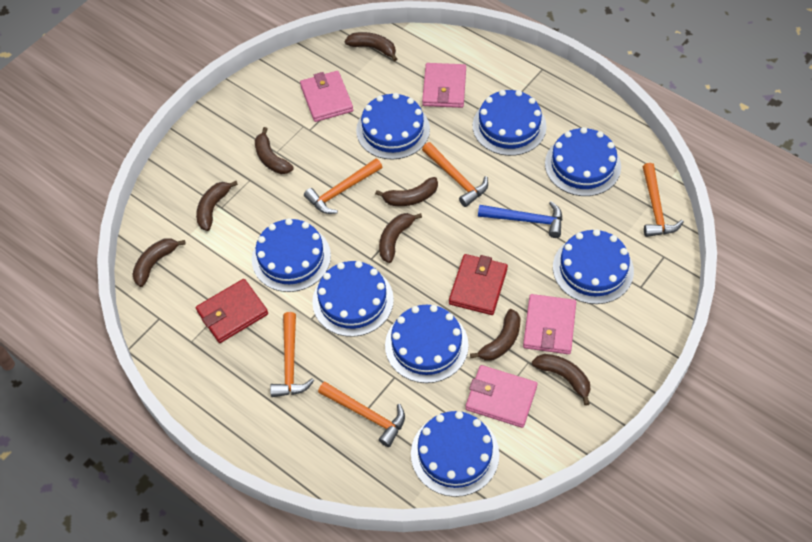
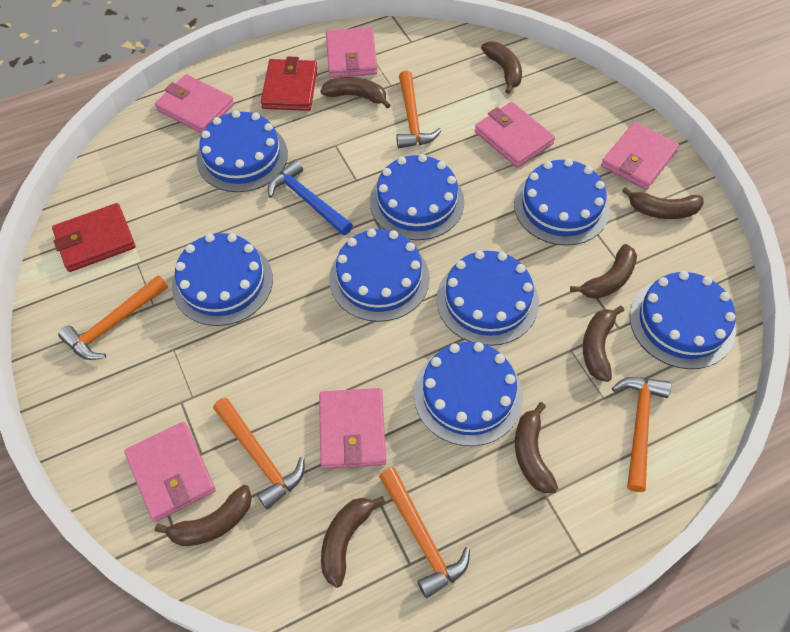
pink wallet: 4 -> 6

